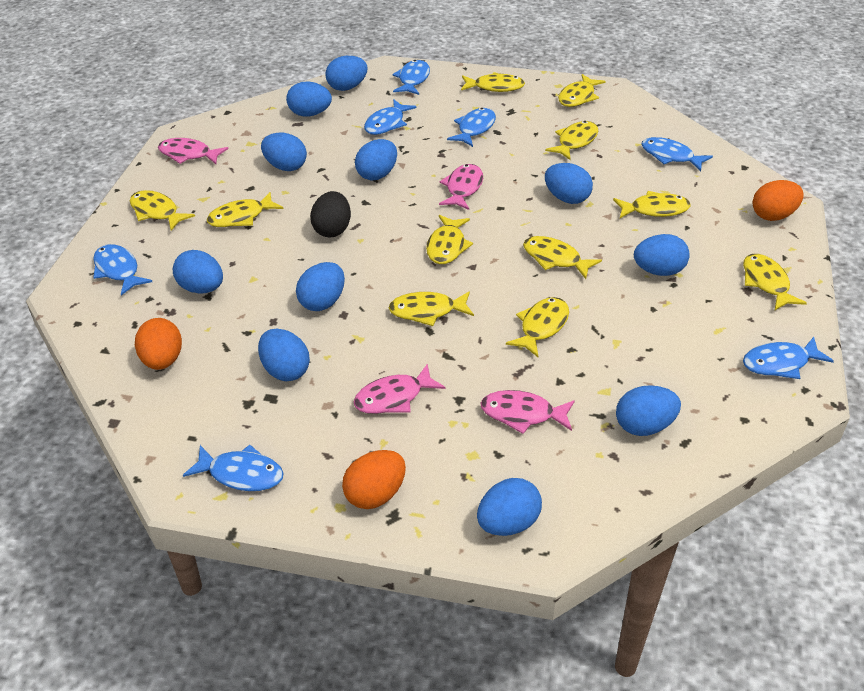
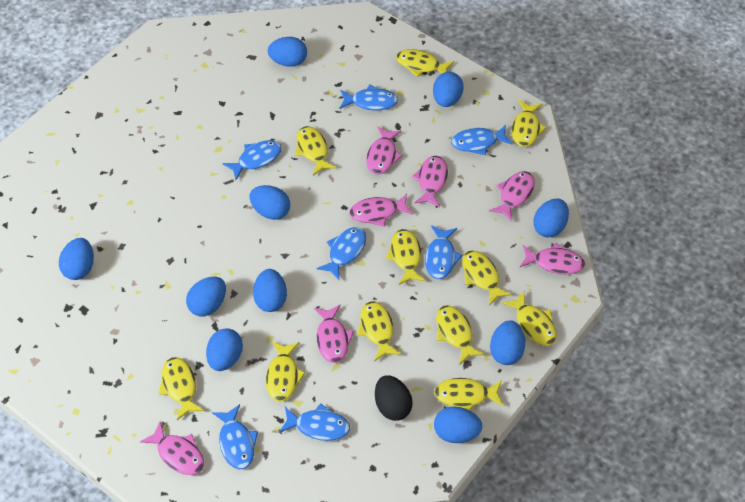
blue egg: 11 -> 10
orange egg: 3 -> 0
pink fish: 4 -> 7

